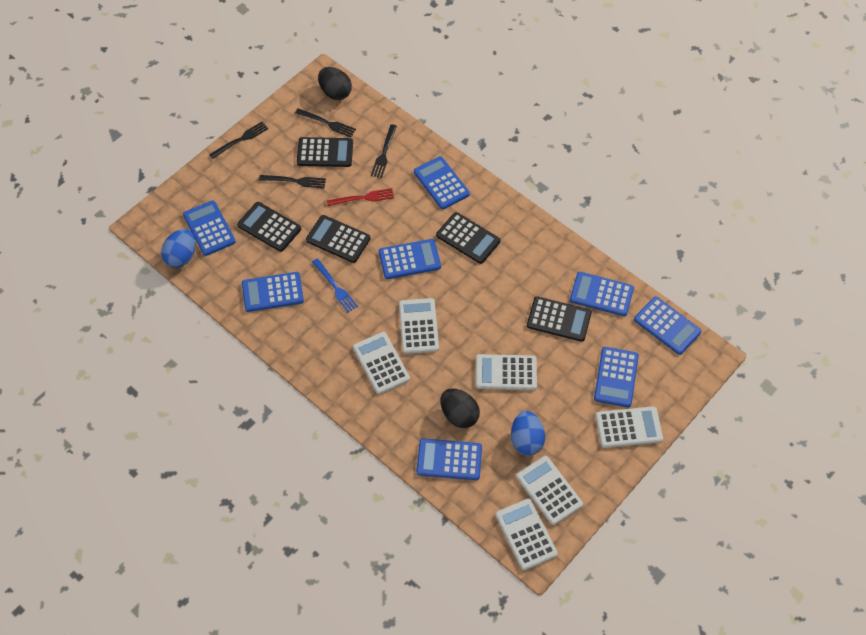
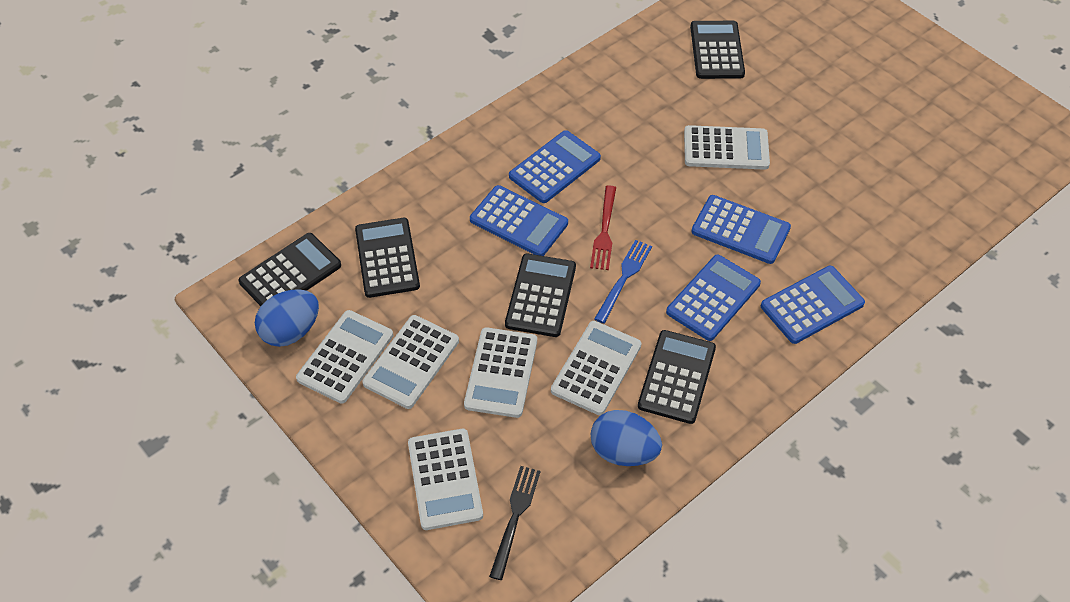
black egg: 2 -> 0
black fork: 4 -> 1
blue calculator: 8 -> 5

